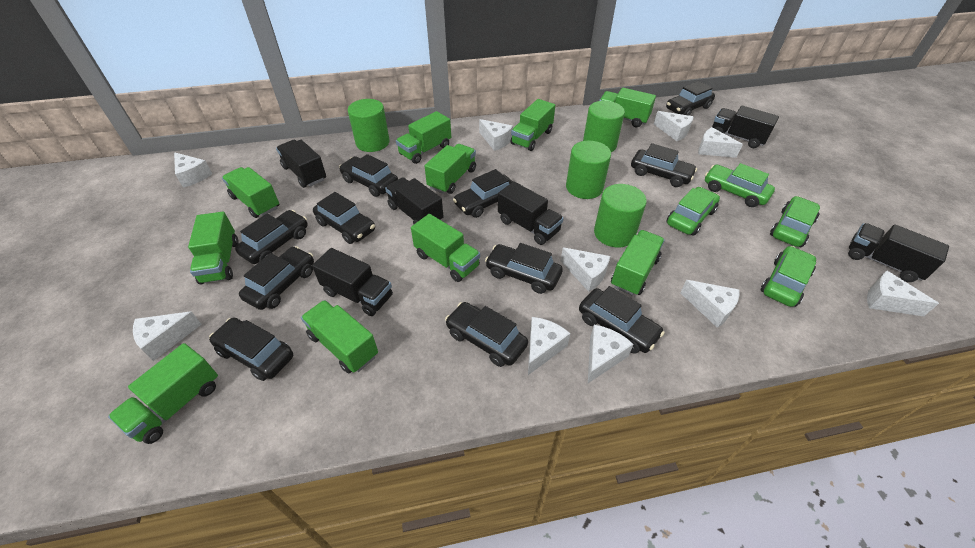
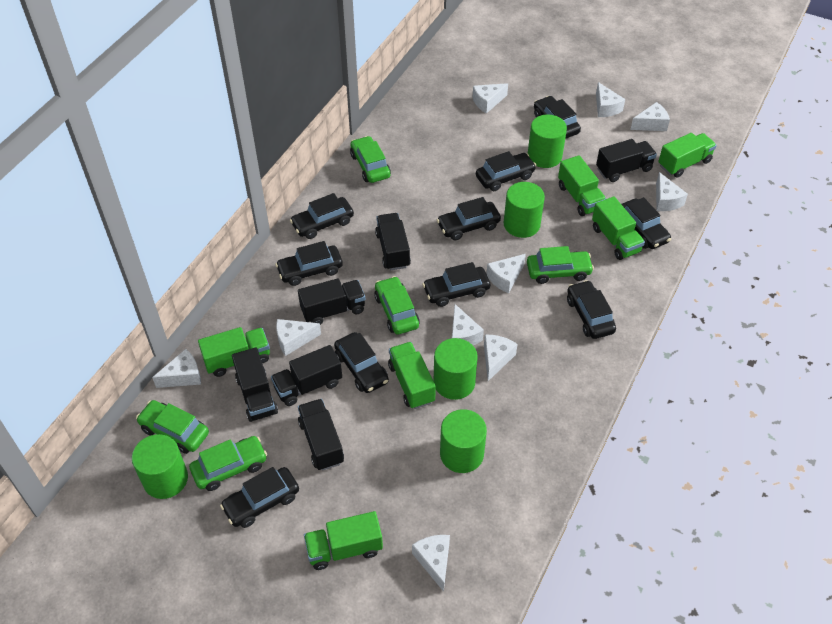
black car: 11 -> 10
green car: 4 -> 5
green cylinder: 4 -> 5
green truck: 10 -> 6

